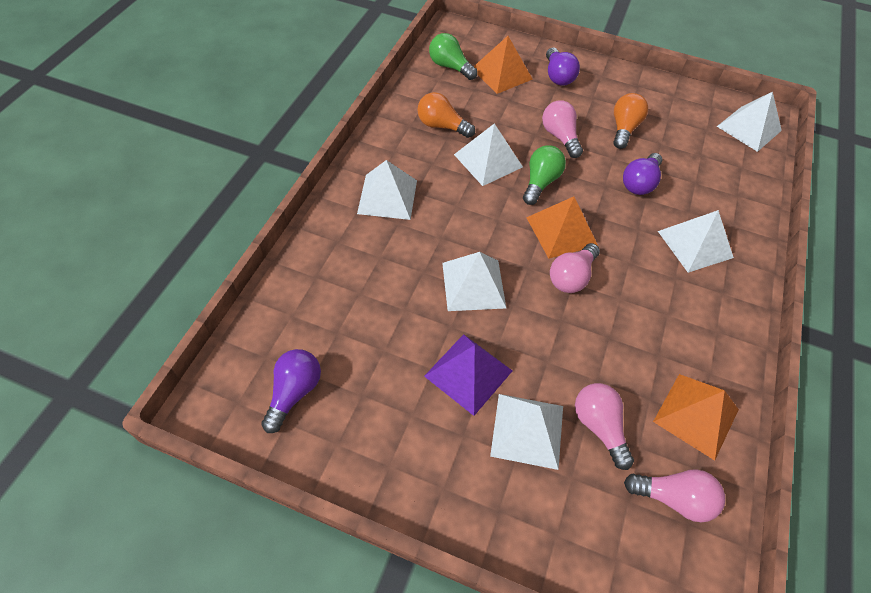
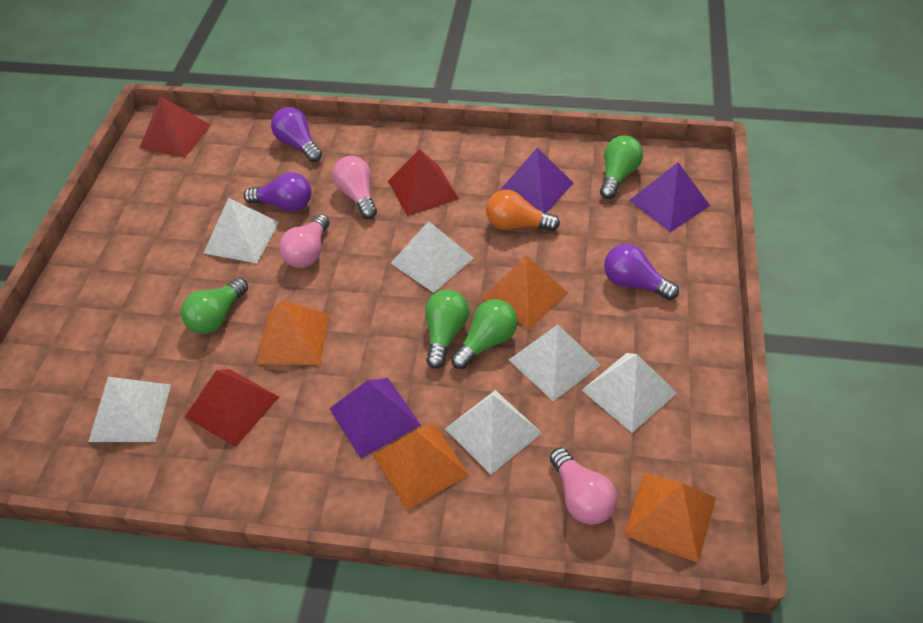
green light bulb: 2 -> 4
orange light bulb: 2 -> 1
orange pyramid: 3 -> 4
pink light bulb: 4 -> 3
purple pyramid: 1 -> 3
red pyramid: 0 -> 3

